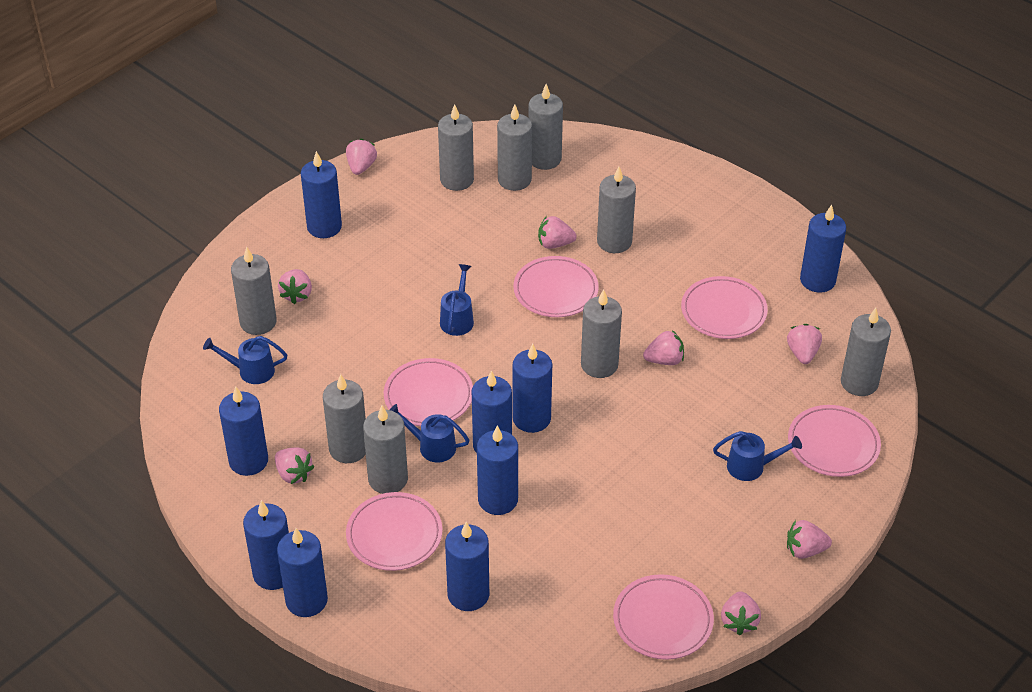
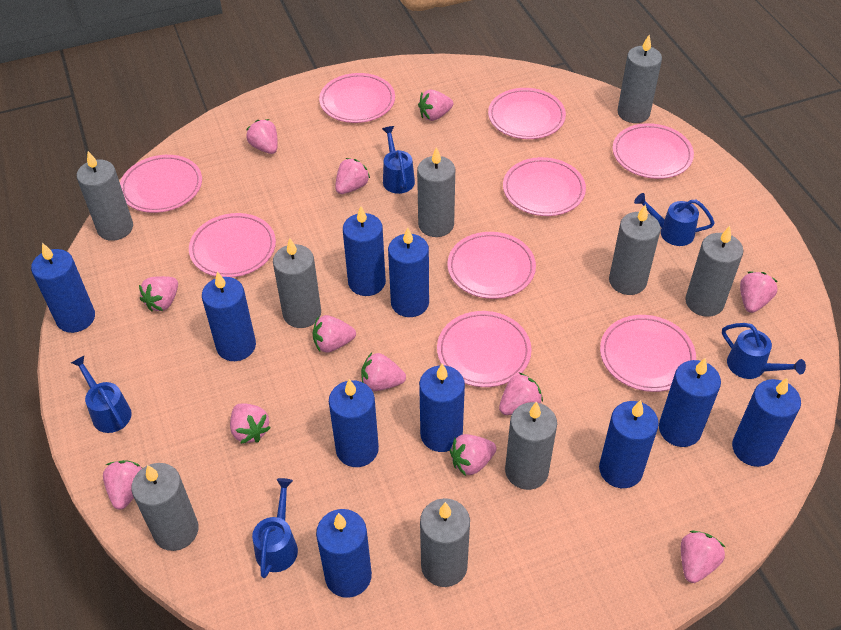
blue candle: 9 -> 10
blue watering can: 4 -> 5
pink plate: 6 -> 9
pink strawberry: 8 -> 12

